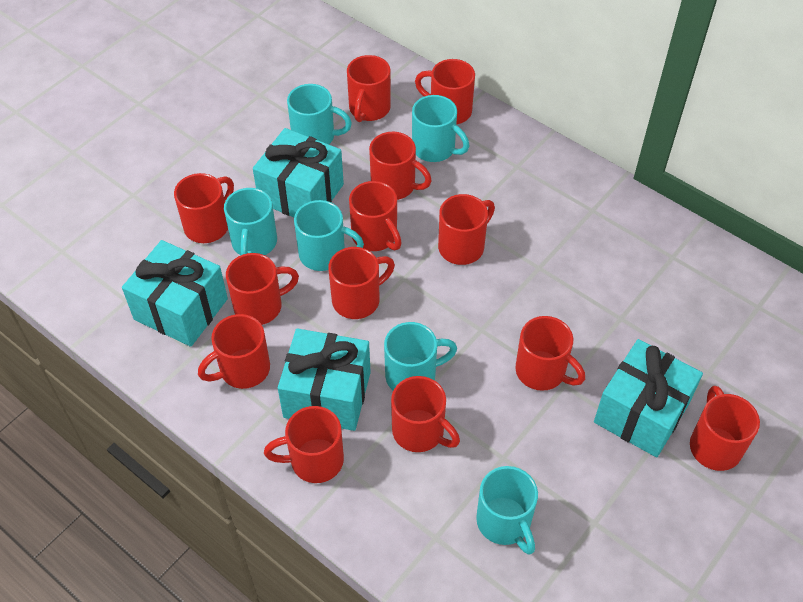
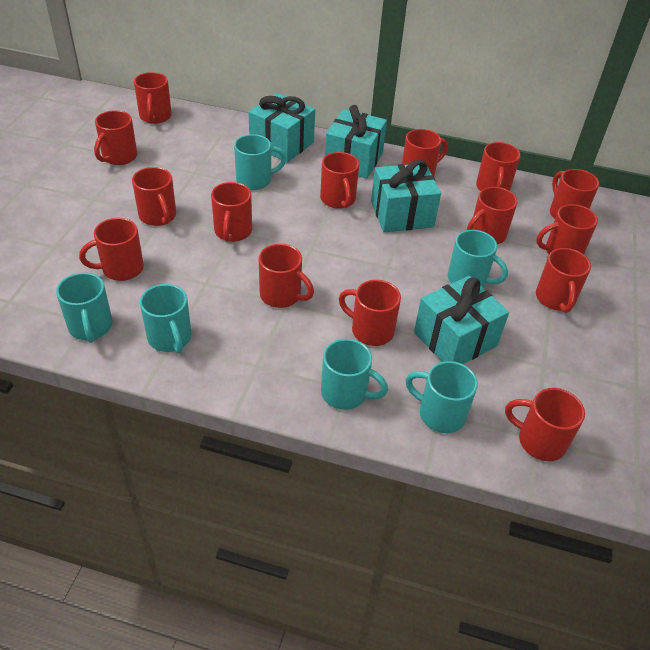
red mug: 13 -> 15

